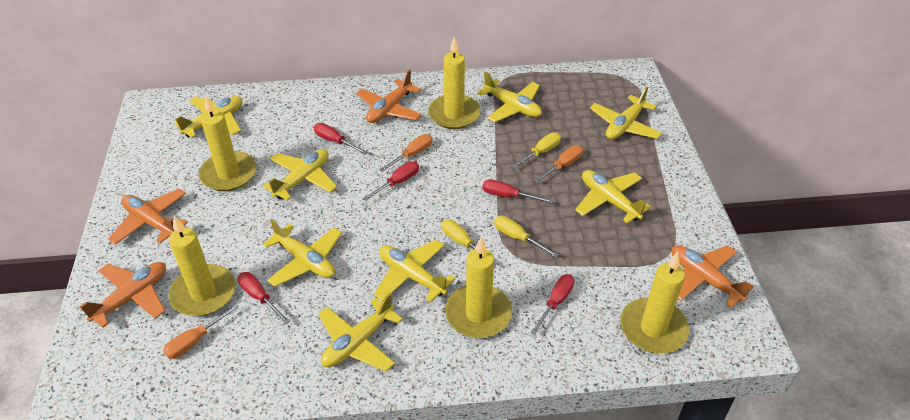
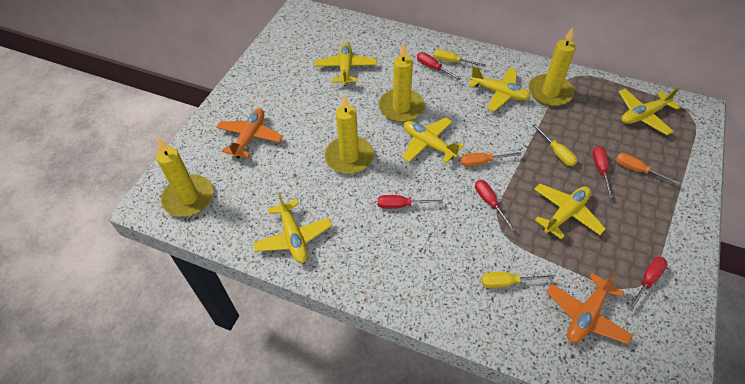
orange plane: 4 -> 2
orange screwdriver: 3 -> 2
yellow candle: 5 -> 4
yellow plane: 8 -> 6

